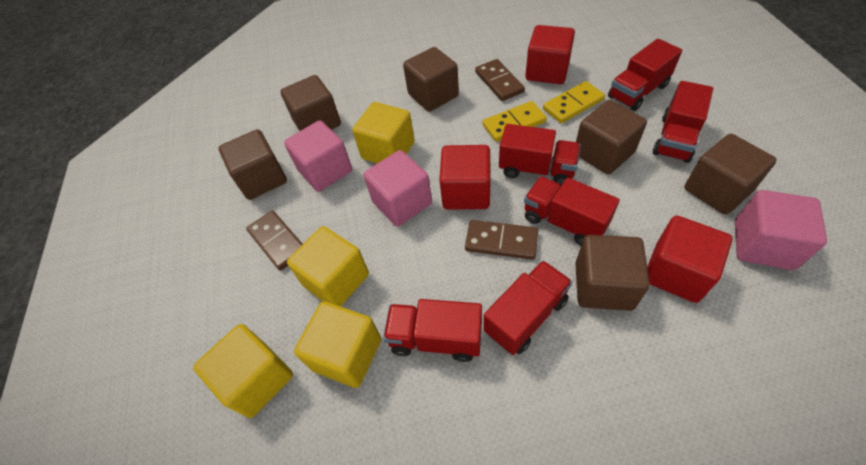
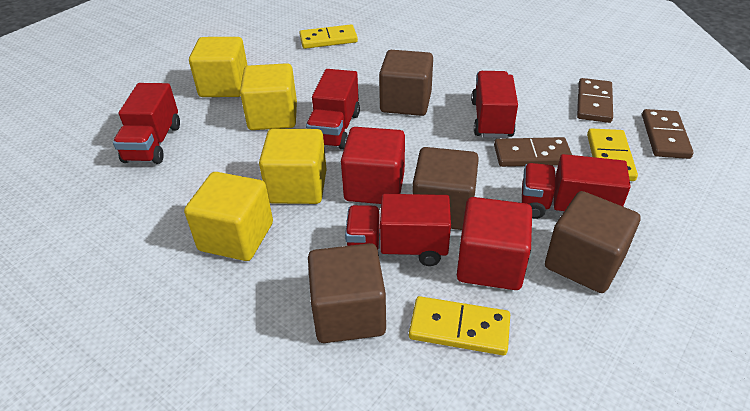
brown cube: 6 -> 4
pink cube: 3 -> 0
red cube: 3 -> 2
red truck: 6 -> 5
yellow domino: 2 -> 3

